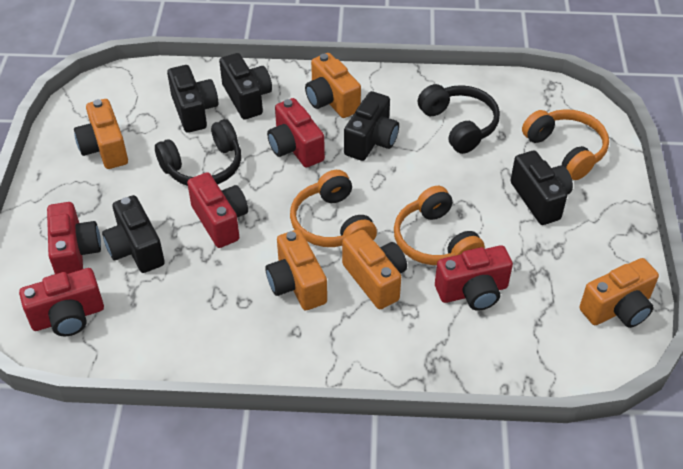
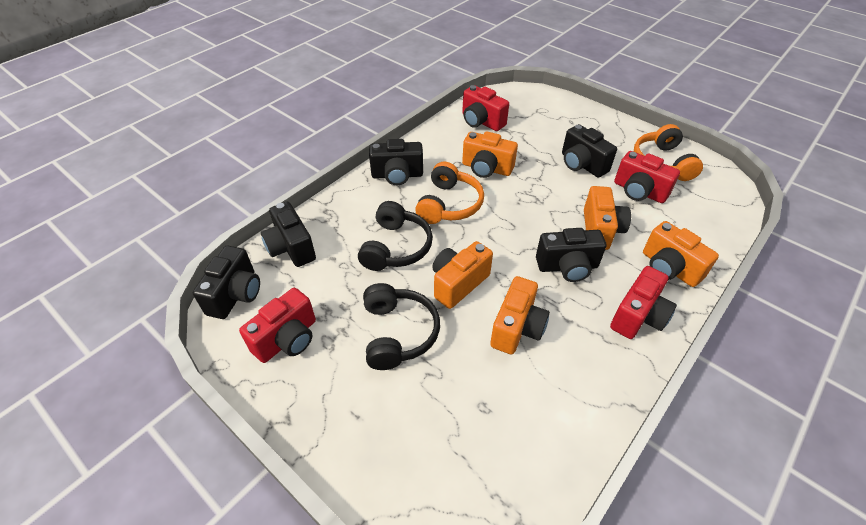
orange headphones: 3 -> 2
red camera: 5 -> 4

